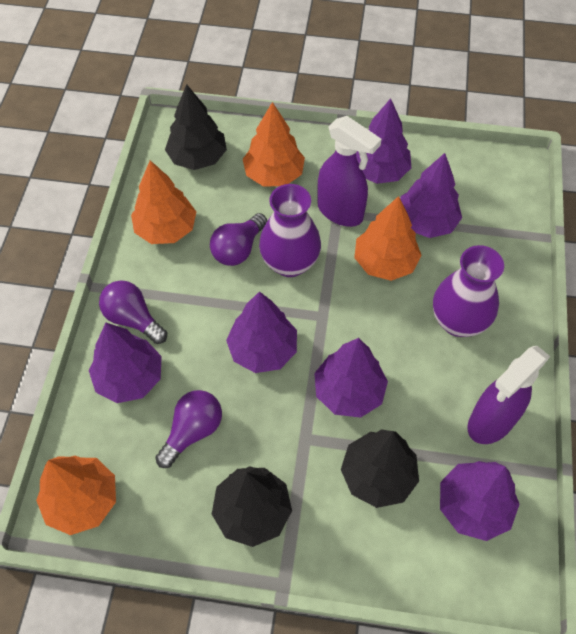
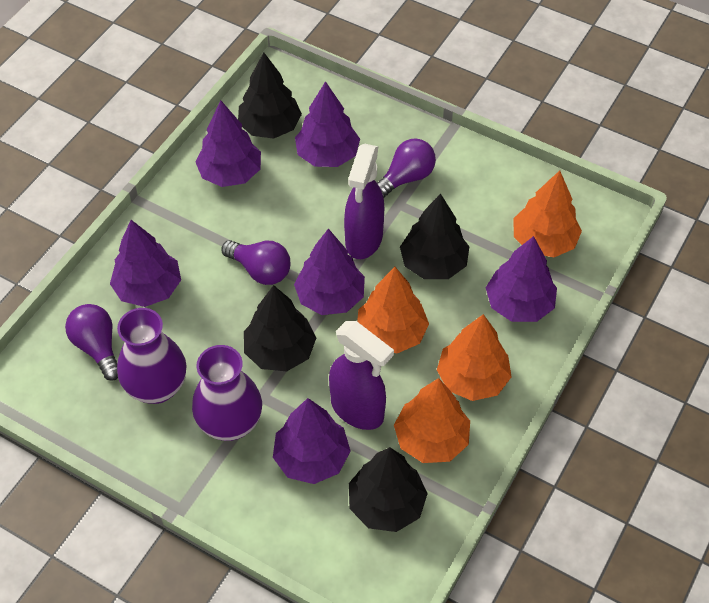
black tree: 3 -> 4

